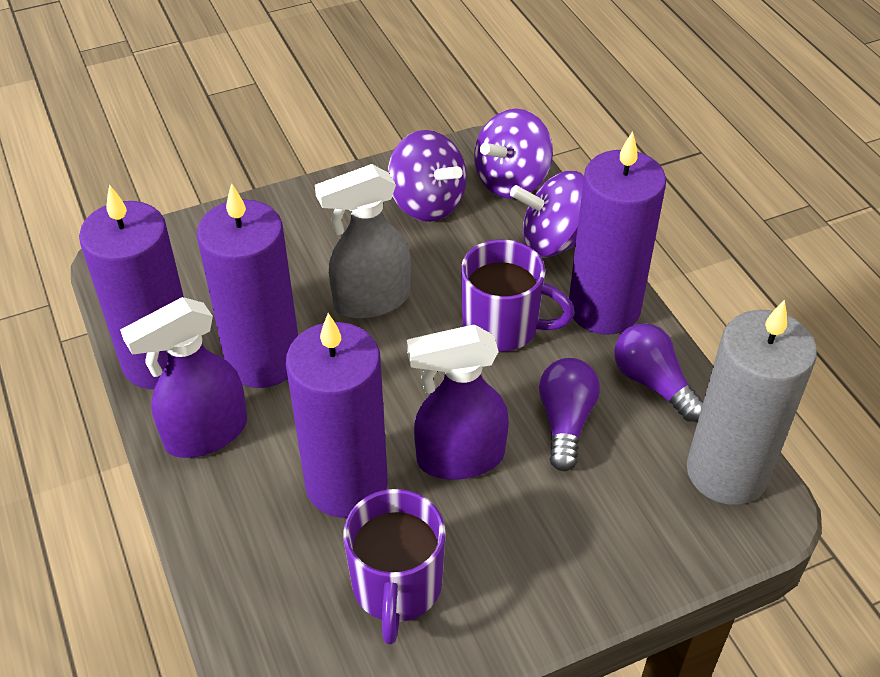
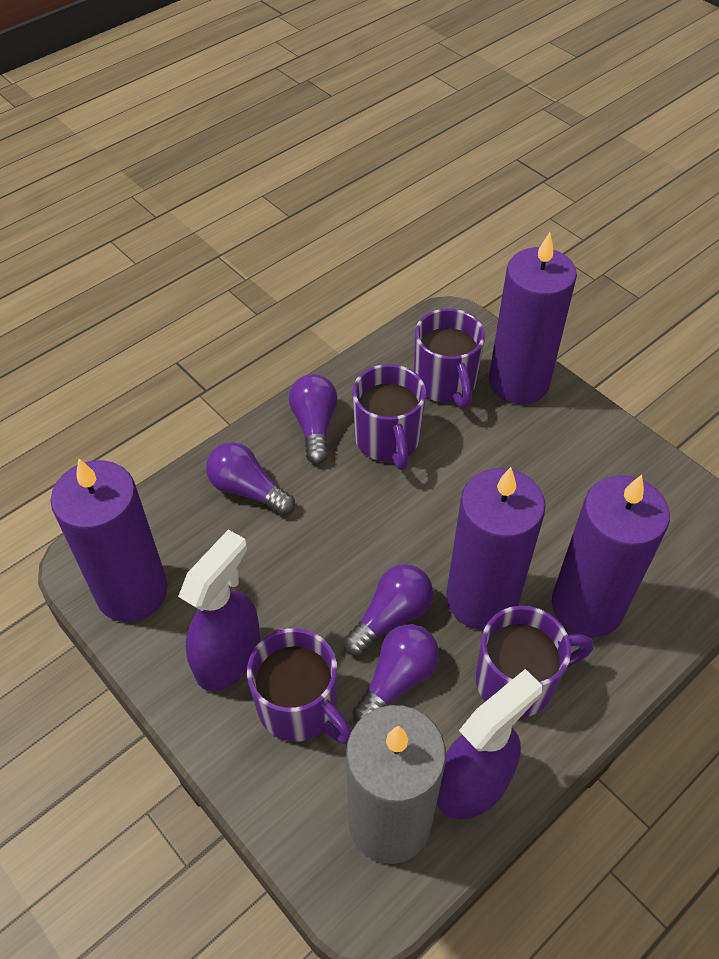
grey spray bottle: 1 -> 0
purple light bulb: 2 -> 4
purple mug: 2 -> 4
purple spinning top: 3 -> 0

